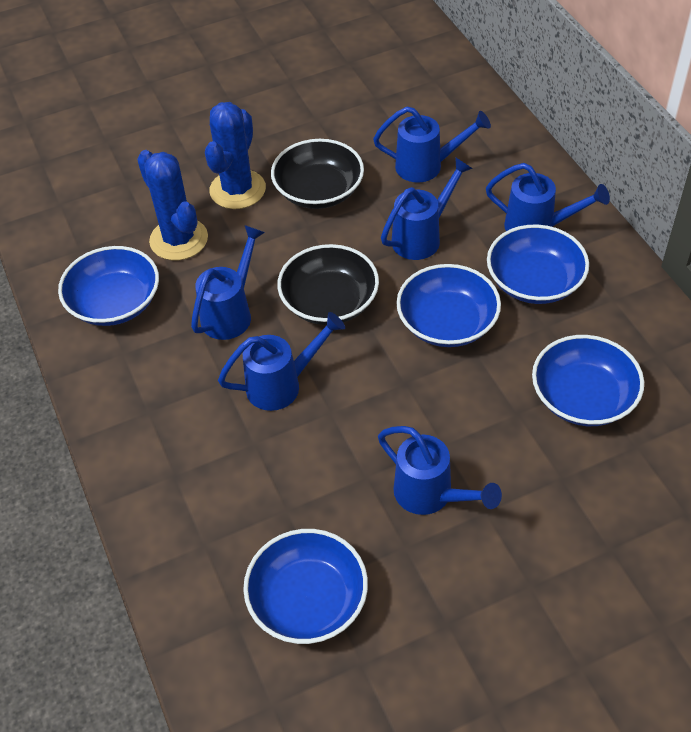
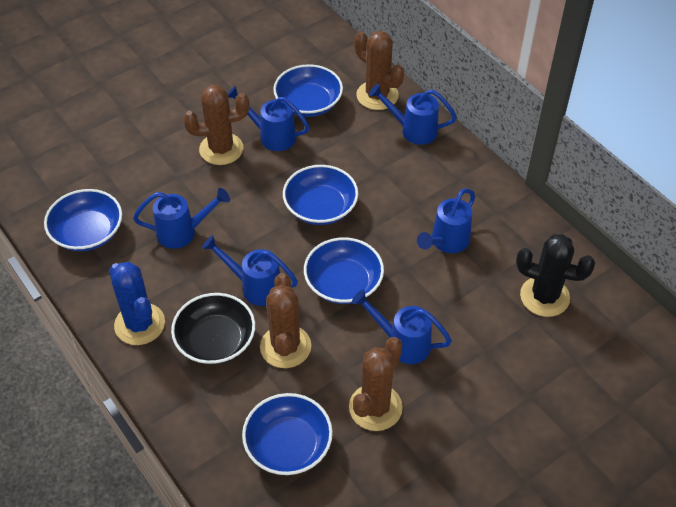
black bowl: 2 -> 1
black cactus: 0 -> 1
blue cactus: 2 -> 1
brown cactus: 0 -> 4

